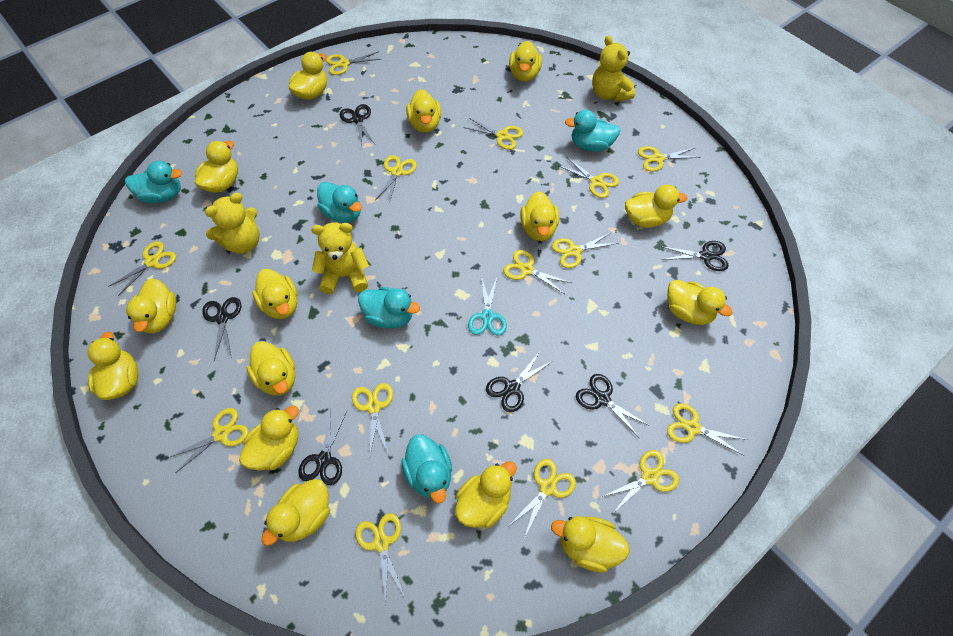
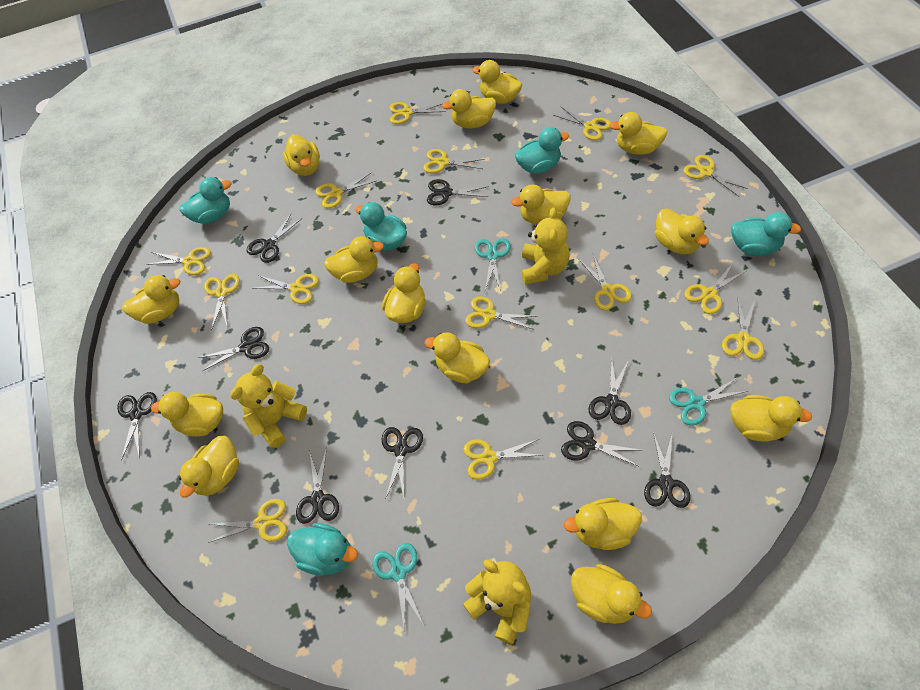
black scissors: 6 -> 9
turquoise scissors: 1 -> 3

